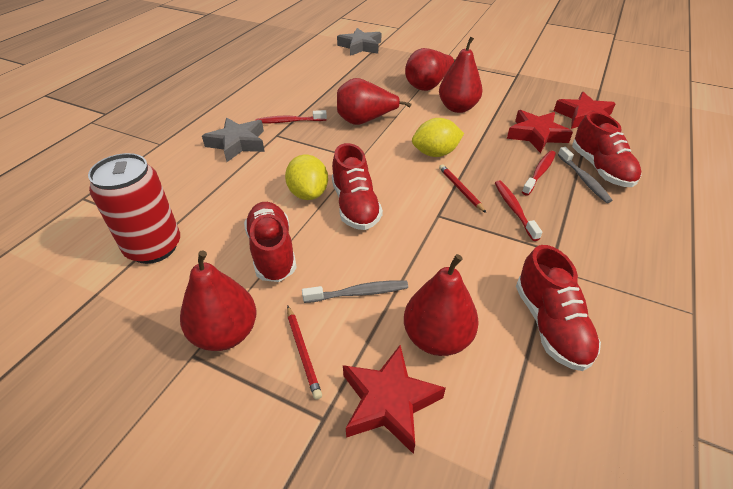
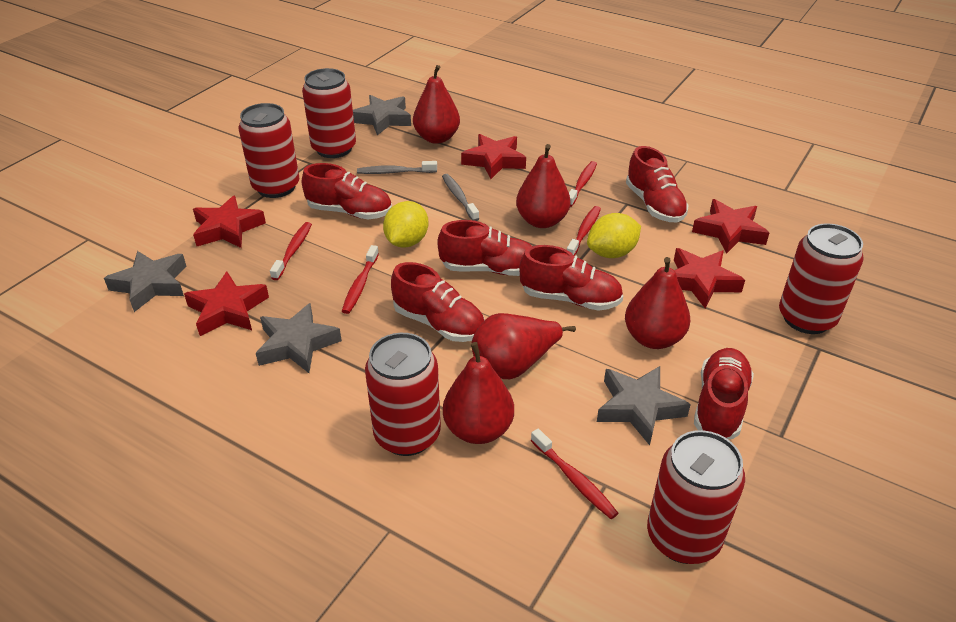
grey star: 2 -> 4
red can: 1 -> 5
red pencil: 2 -> 0
red shoe: 4 -> 6
red star: 3 -> 5
red toothbrush: 3 -> 5

